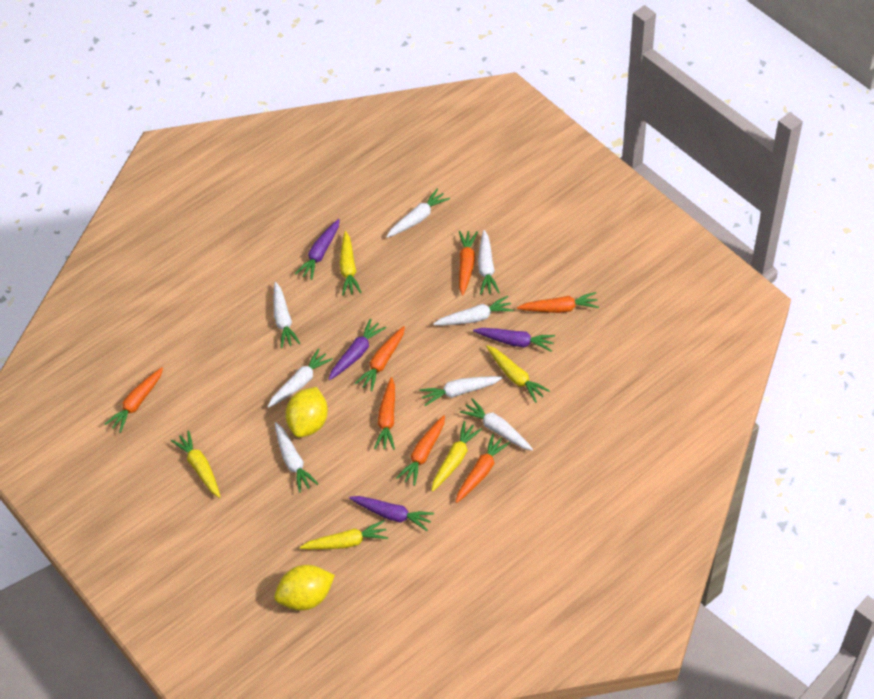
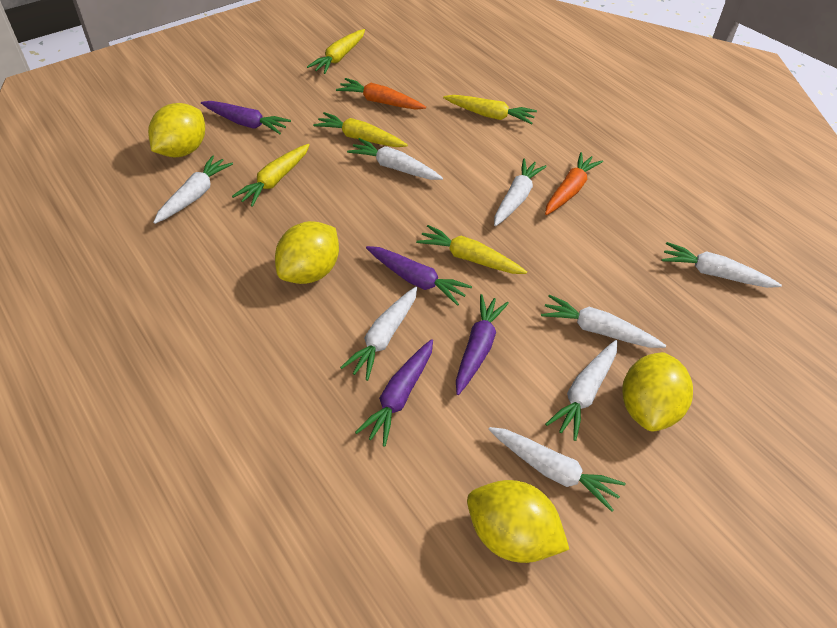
orange carrot: 7 -> 2
yellow lemon: 2 -> 4

